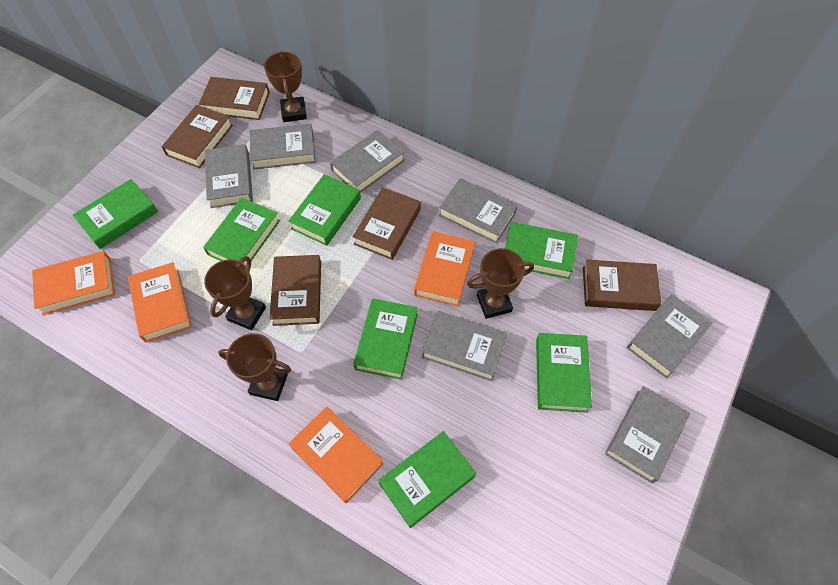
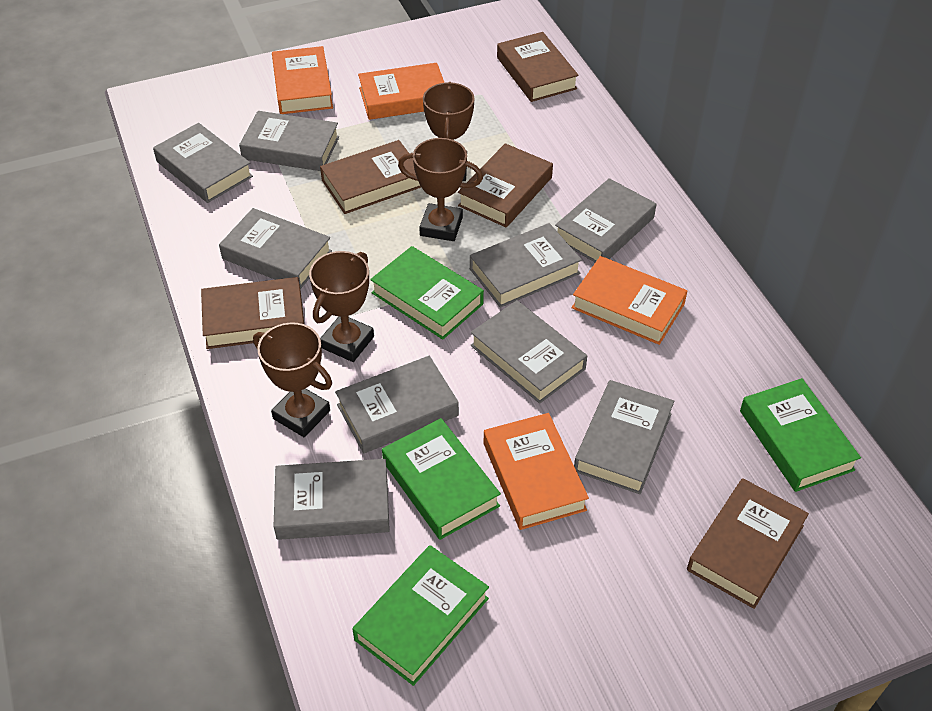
green book: 7 -> 4
grey book: 7 -> 9

